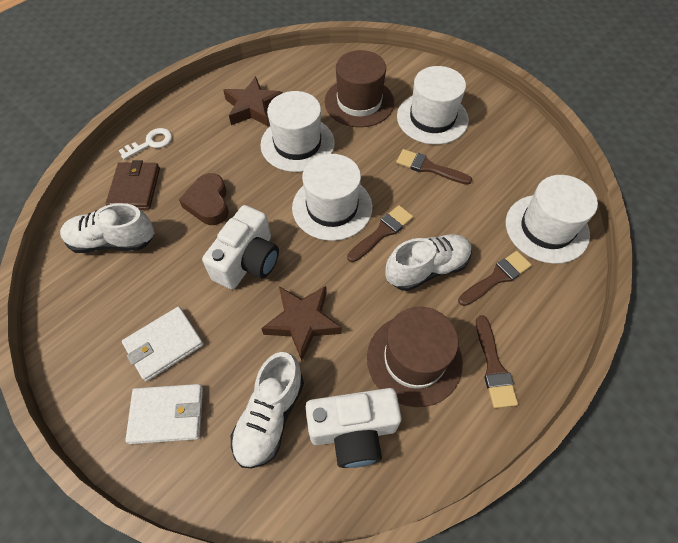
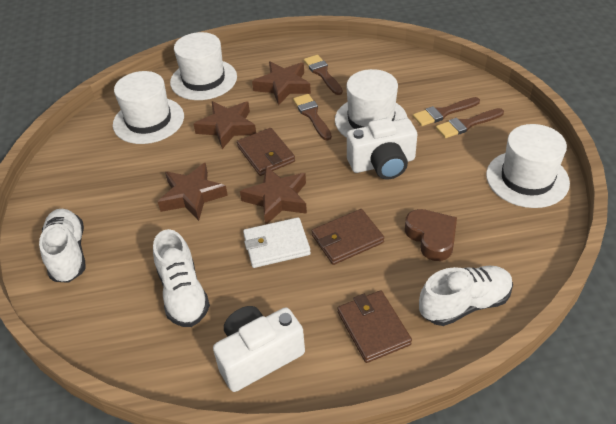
brown hat: 2 -> 0
brown star: 2 -> 4
brown wallet: 1 -> 3
white key: 1 -> 0
white wallet: 2 -> 1

